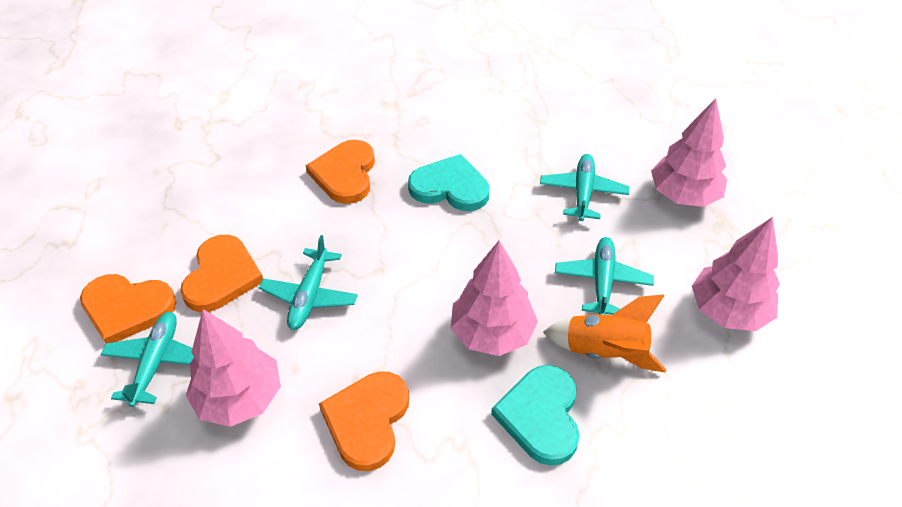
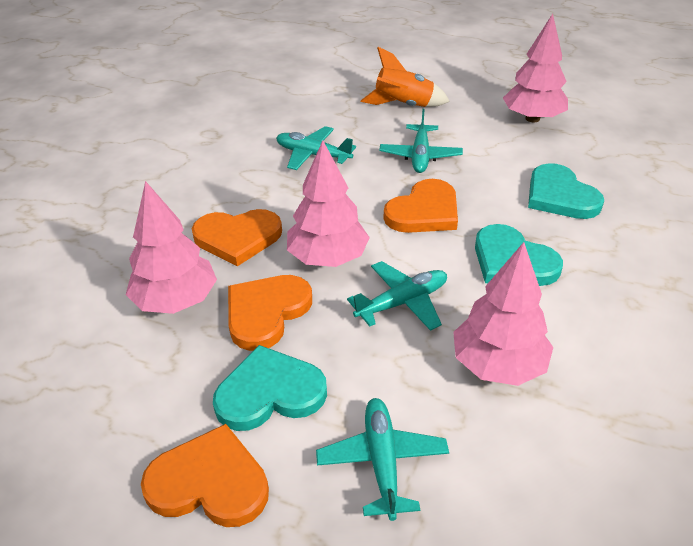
turquoise heart: 2 -> 3

